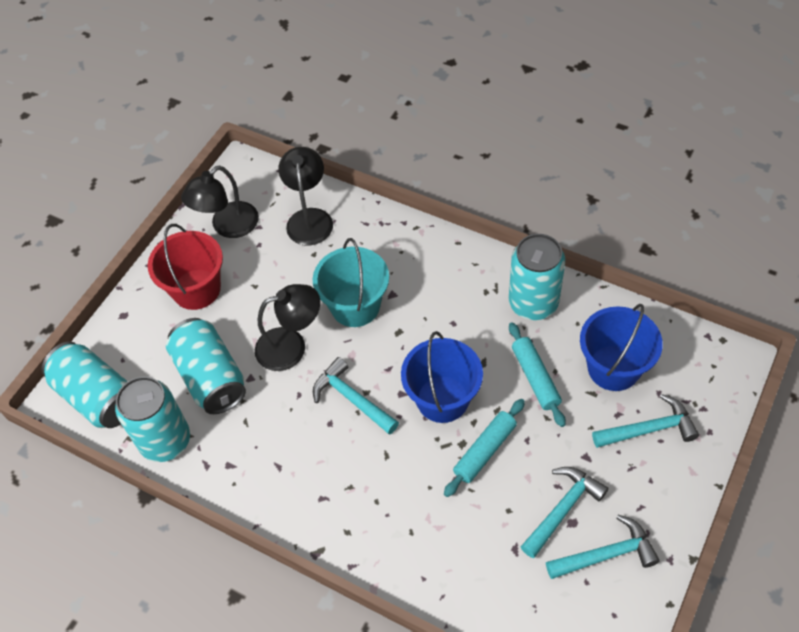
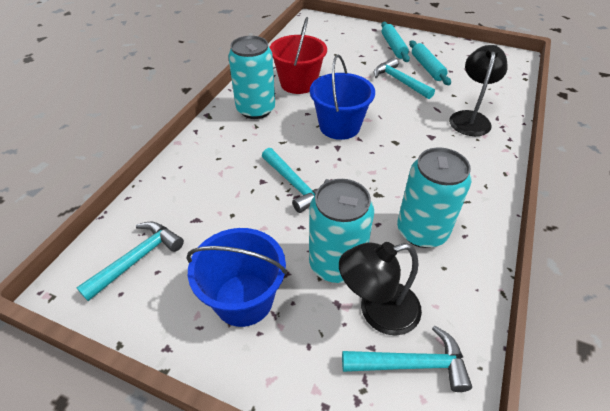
black lamp: 3 -> 2
turquoise bucket: 1 -> 0
turquoise can: 4 -> 3

